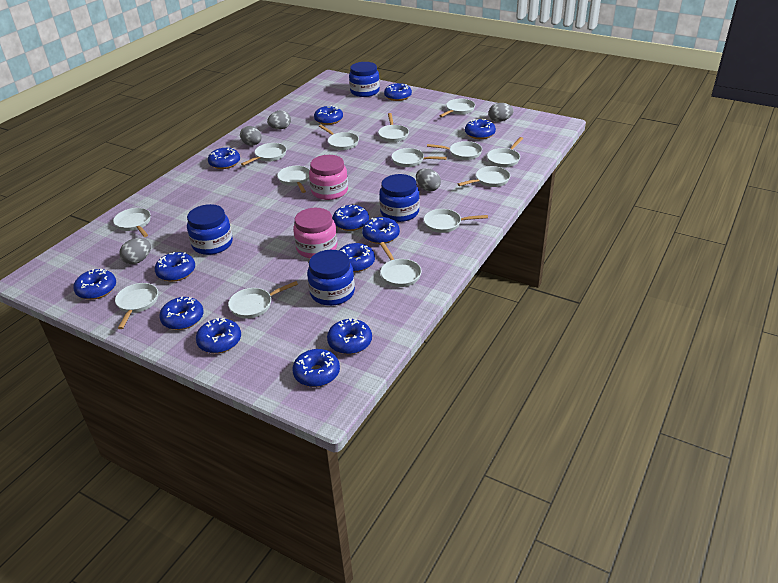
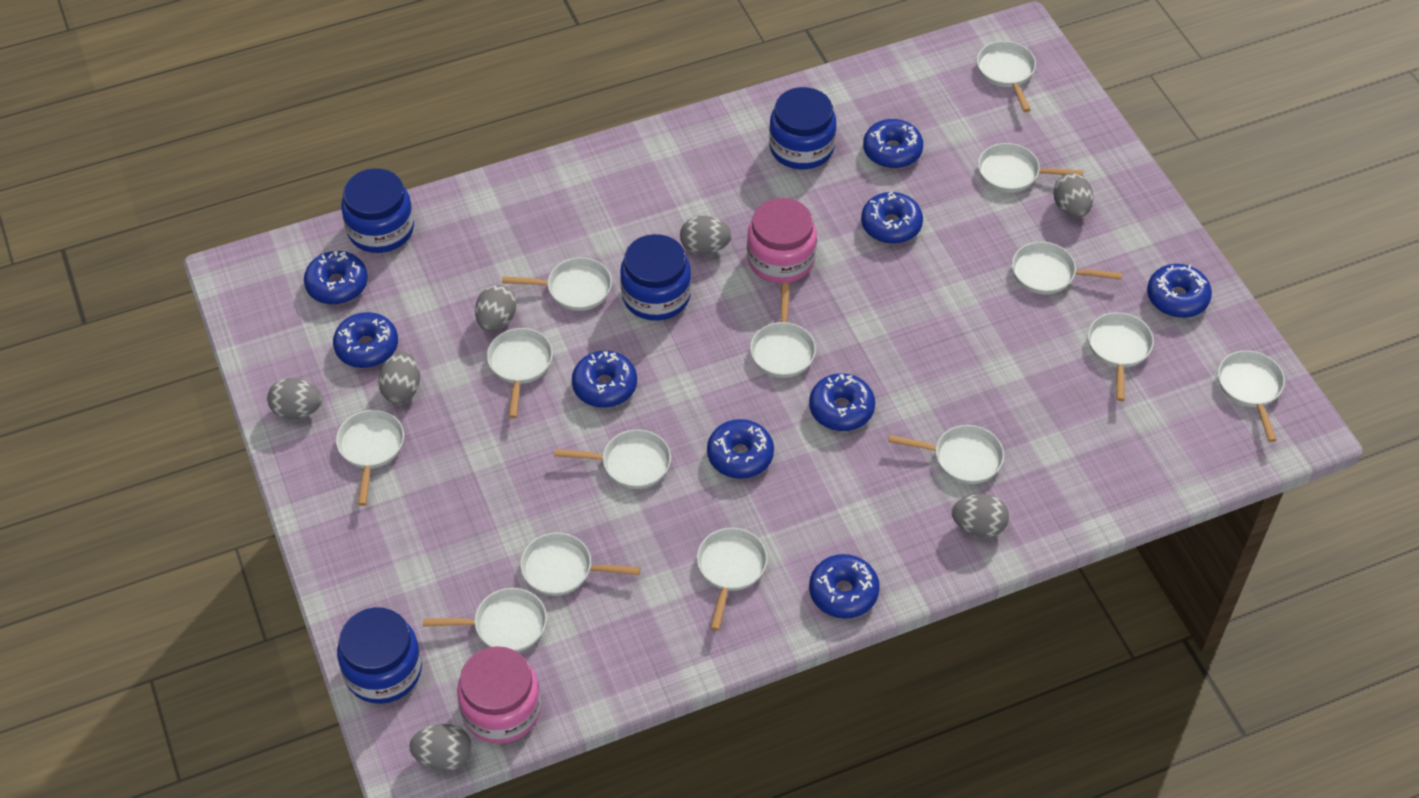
blue donut: 13 -> 9
grey egg: 5 -> 7

